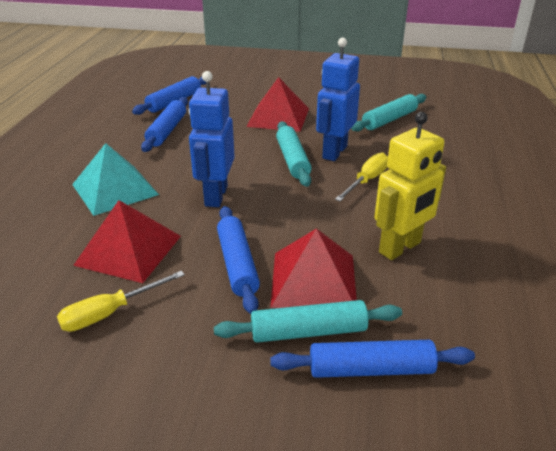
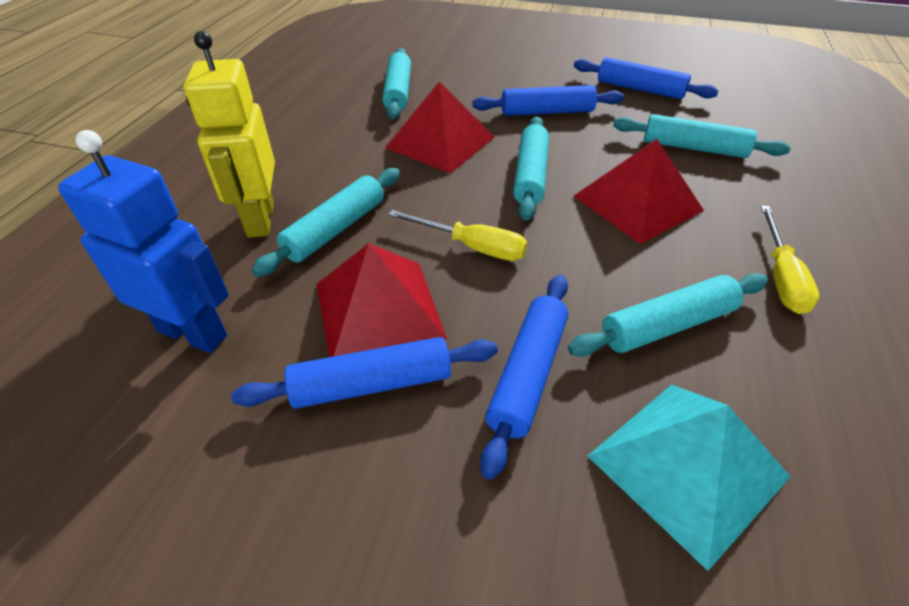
blue robot: 2 -> 1
turquoise rolling pin: 3 -> 5

